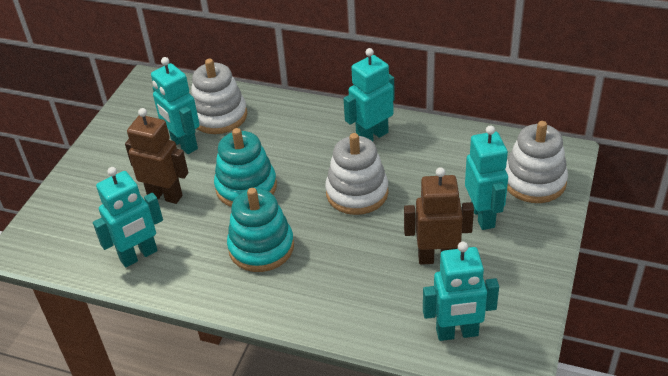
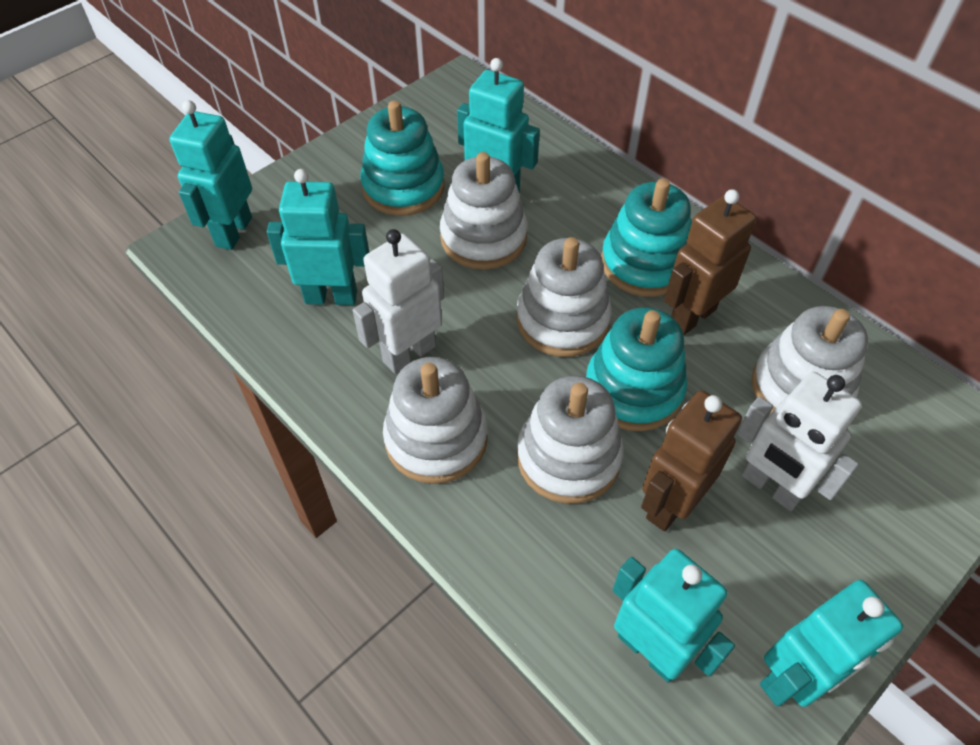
turquoise stacking toy: 2 -> 3
white robot: 0 -> 2
white stacking toy: 3 -> 5

